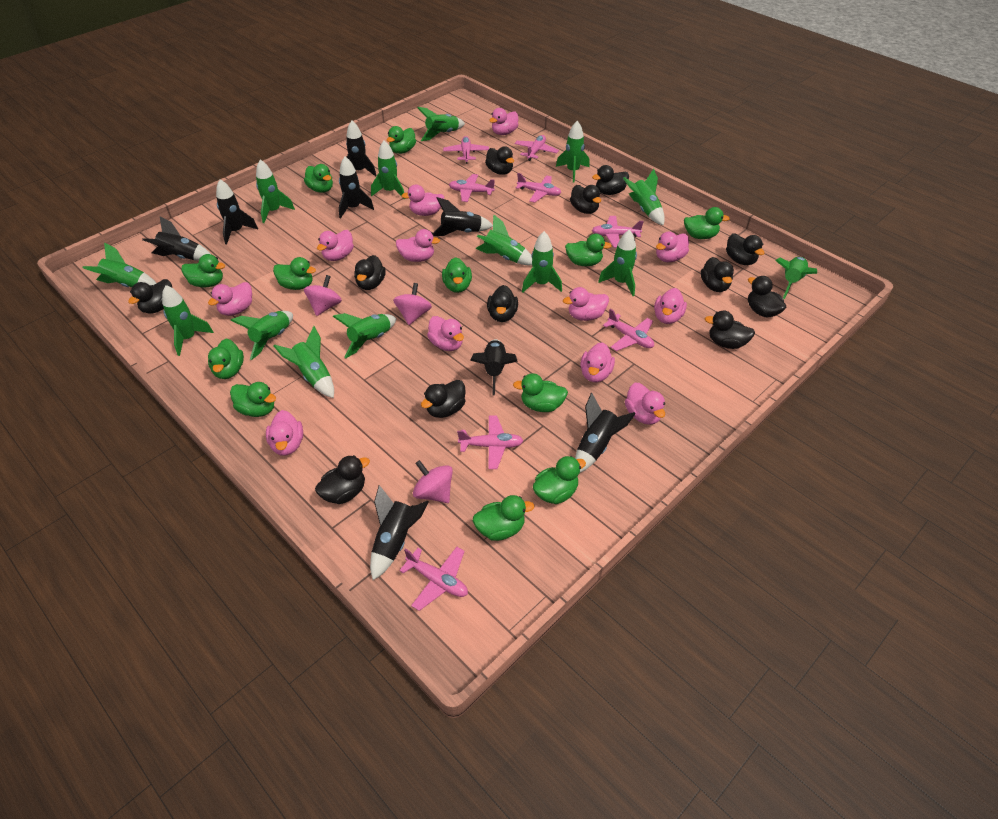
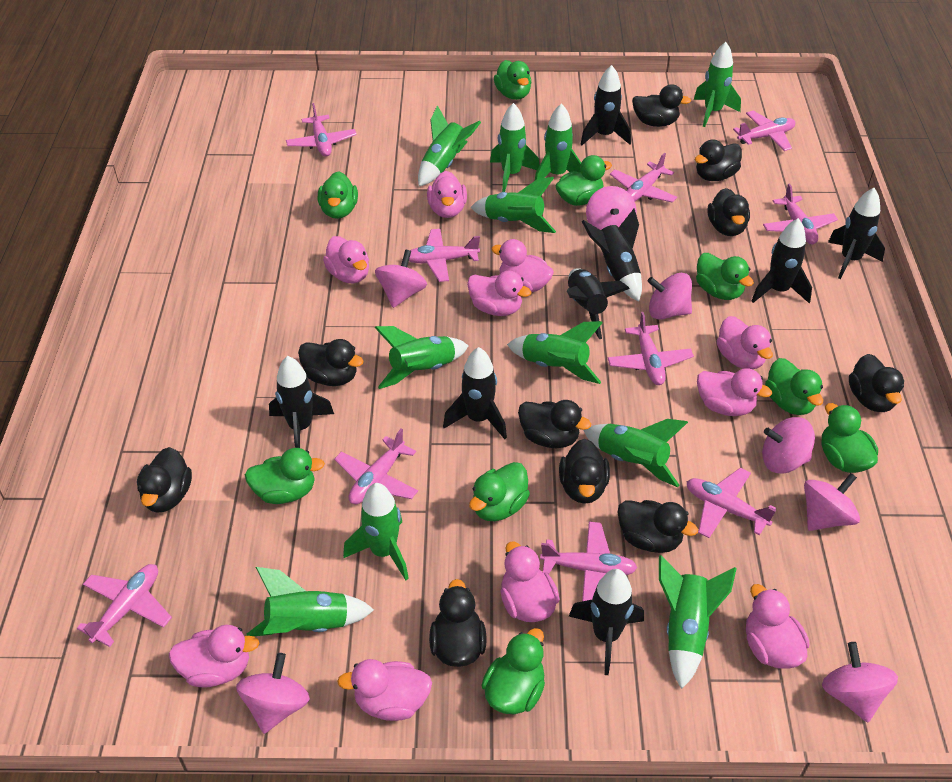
black duck: 12 -> 10
green duck: 12 -> 9
green rocket: 14 -> 11
pink duck: 12 -> 10
pink plane: 8 -> 10
pink spinning top: 3 -> 7

